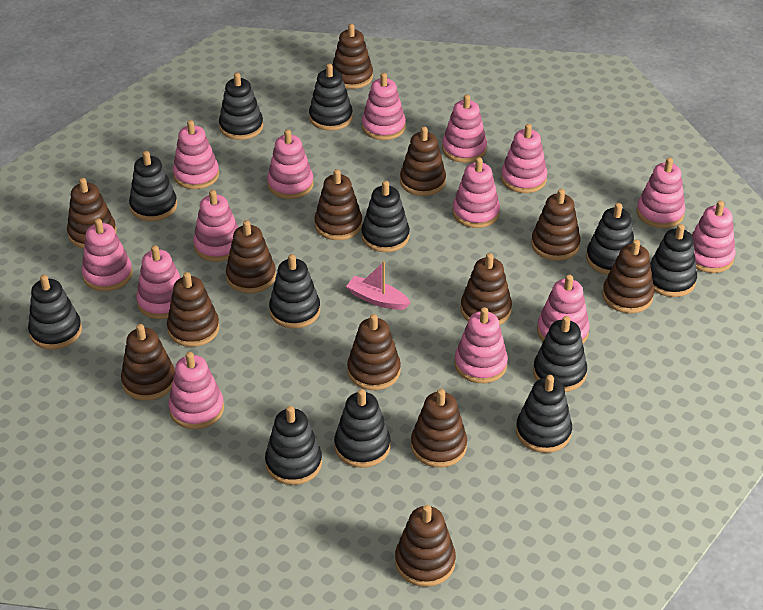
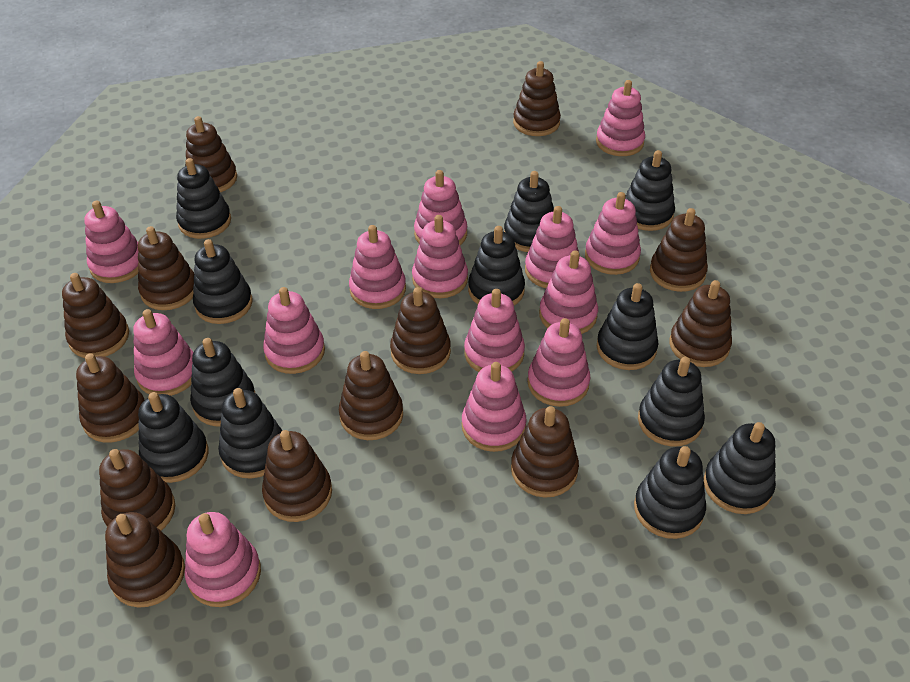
pink boat: 1 -> 0

